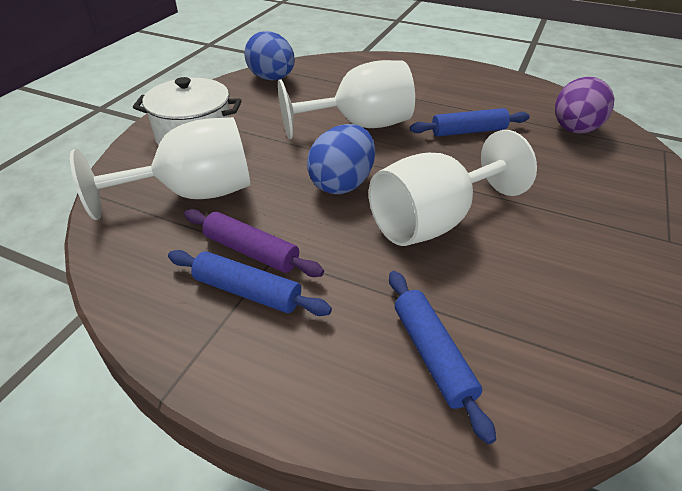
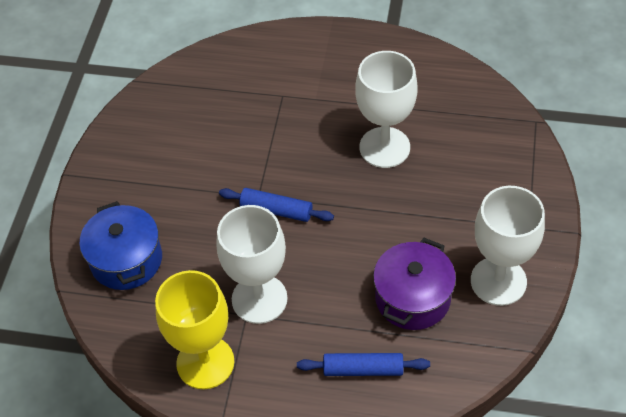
blue egg: 2 -> 0
blue pot: 0 -> 1
blue rolling pin: 3 -> 2
purple egg: 1 -> 0
purple pot: 0 -> 1
purple rolling pin: 1 -> 0
white pot: 1 -> 0
yellow goblet: 0 -> 1

